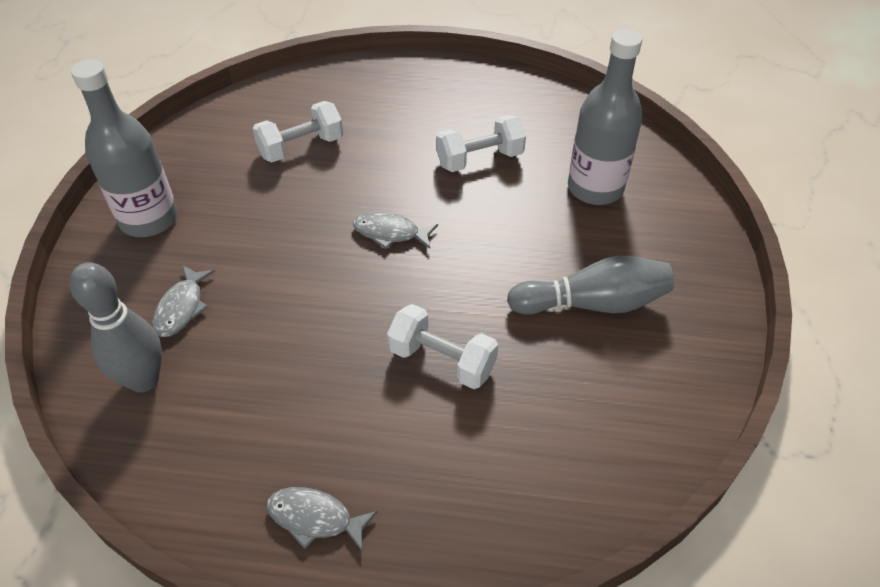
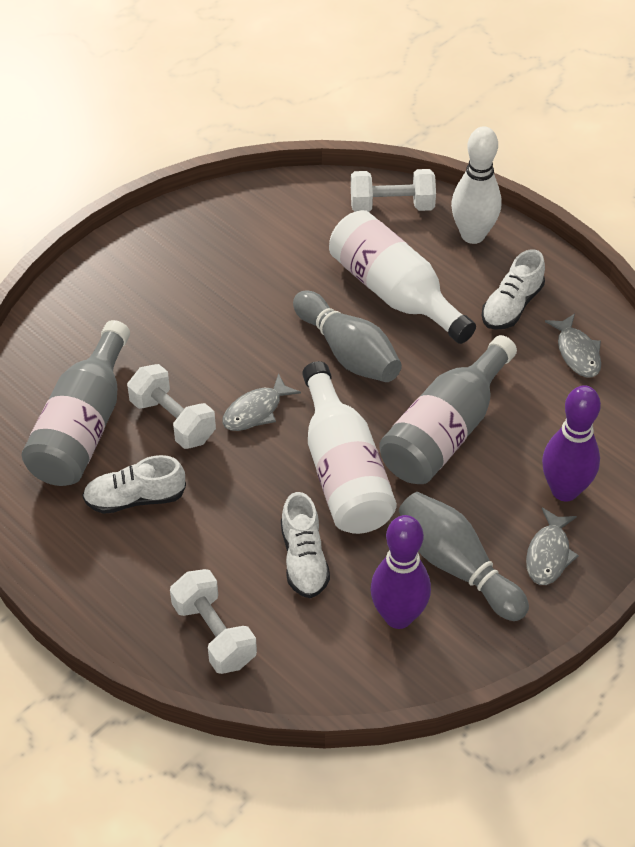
purple bowling pin: 0 -> 2
white bottle: 0 -> 2
white bowling pin: 0 -> 1
white shoe: 0 -> 3

